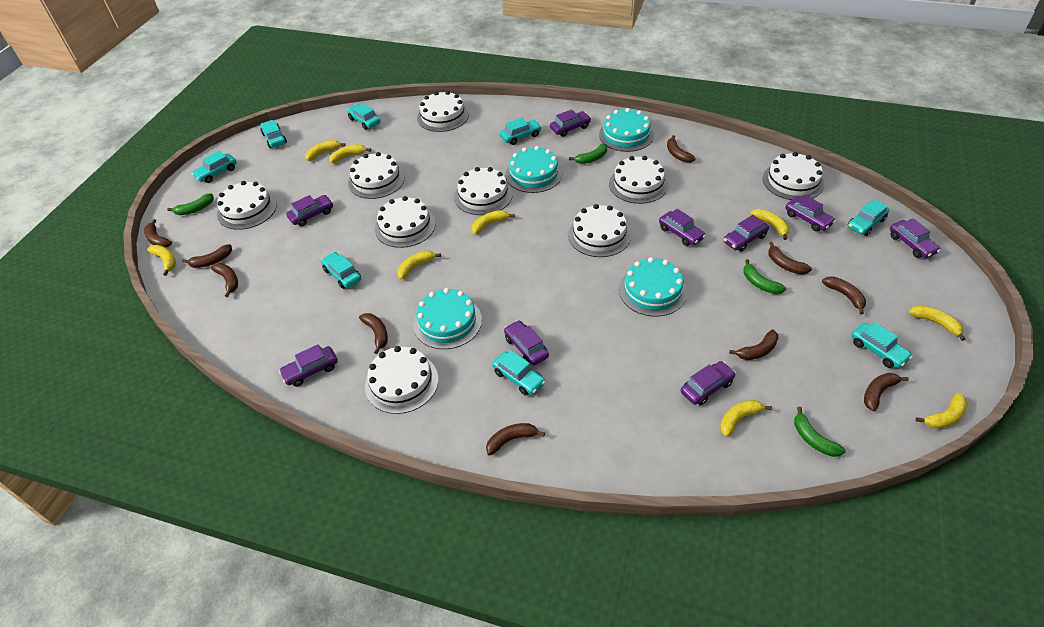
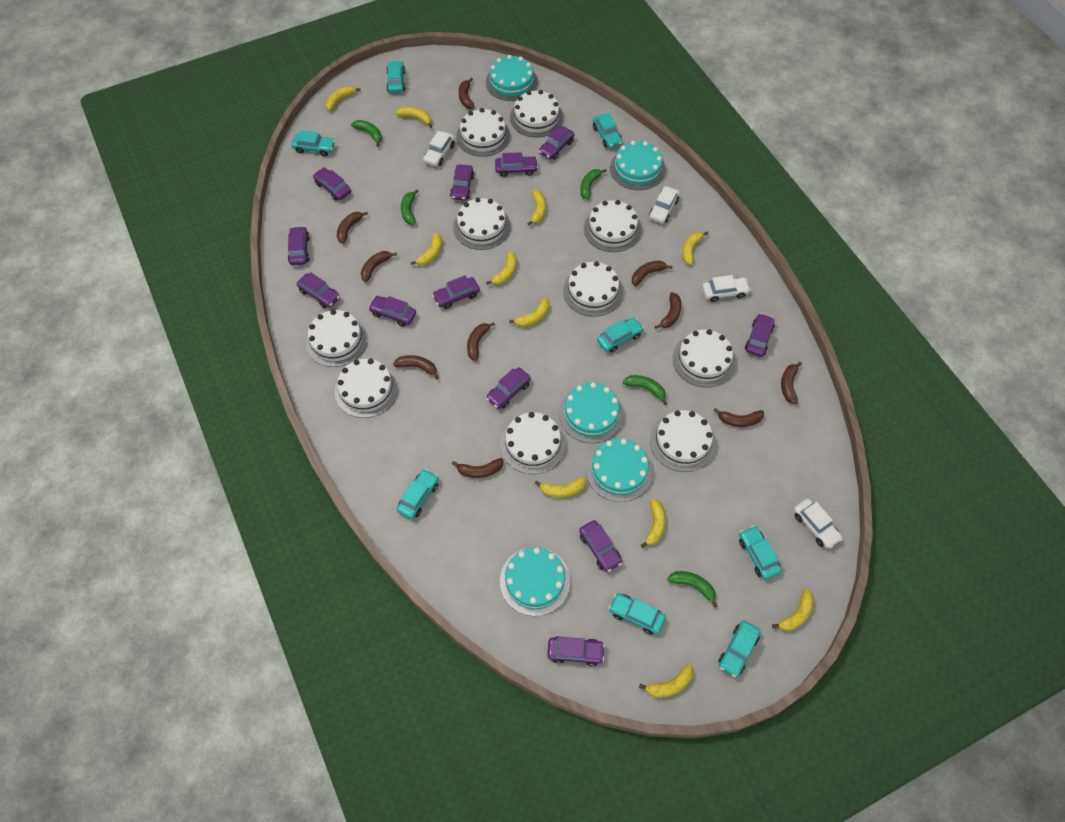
green banana: 4 -> 5
purple car: 9 -> 12
turquoise cake: 4 -> 5
white cake: 9 -> 10
white car: 0 -> 4
yellow banana: 9 -> 11

